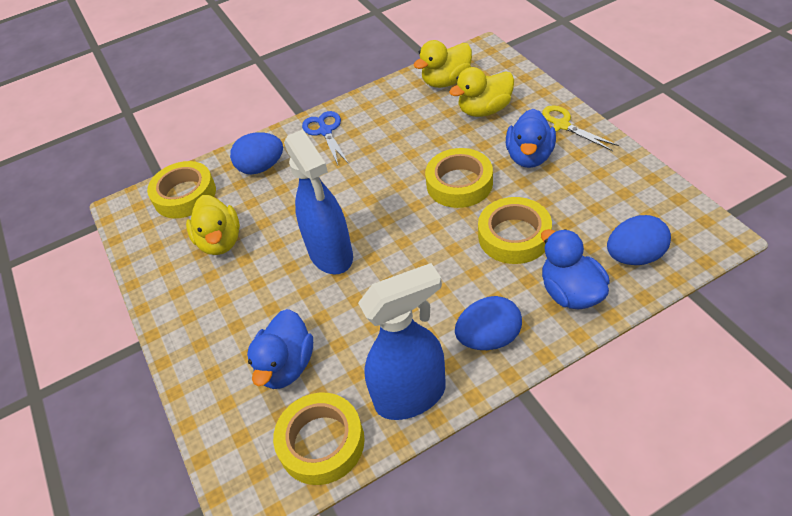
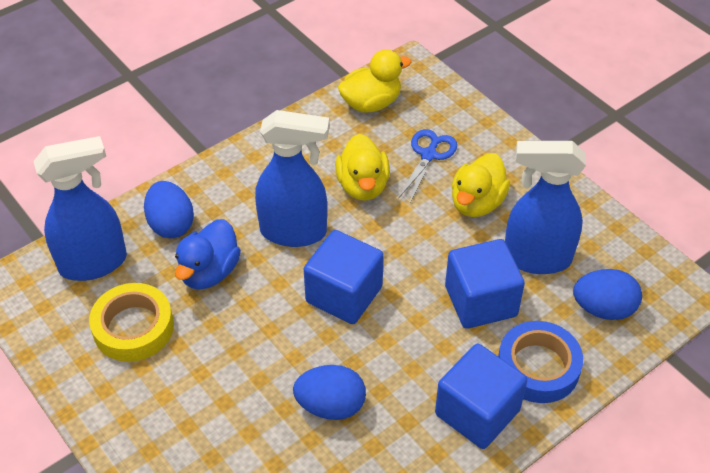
blue cube: 0 -> 3
blue duck: 3 -> 1
blue spray bottle: 2 -> 3
blue tape: 0 -> 1
yellow scissors: 1 -> 0
yellow tape: 4 -> 1

